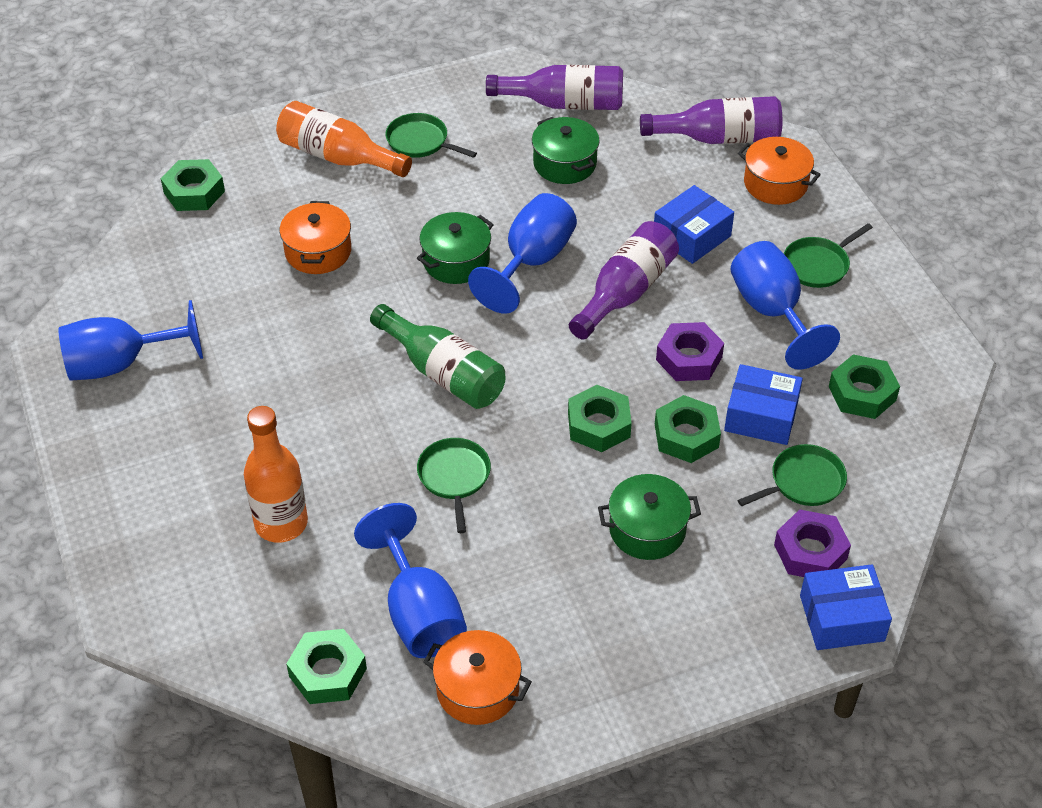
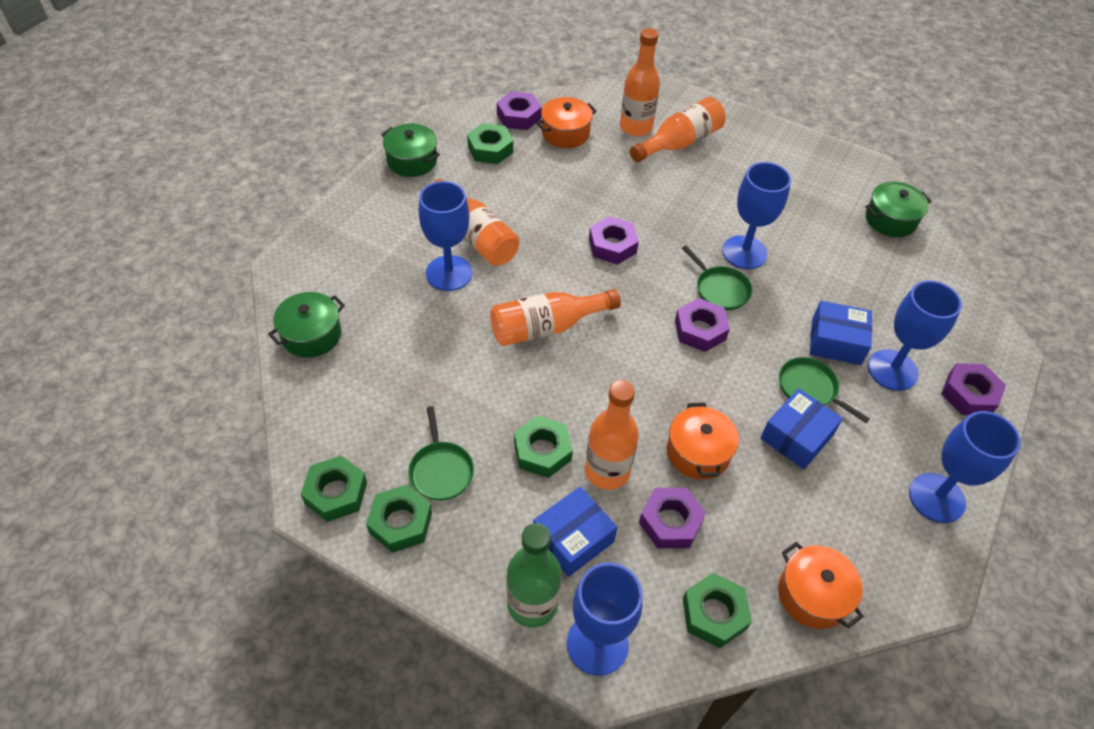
blue goblet: 4 -> 5
green pan: 4 -> 3
orange bottle: 2 -> 5
purple bottle: 3 -> 0
purple nut: 2 -> 5

